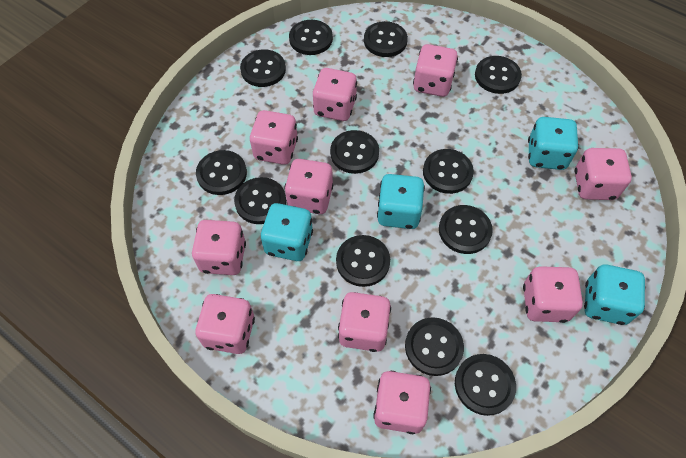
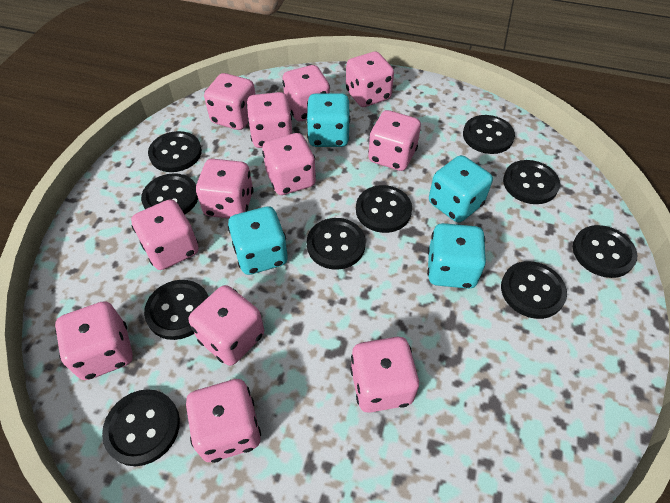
black button: 12 -> 10
pink dice: 10 -> 12

